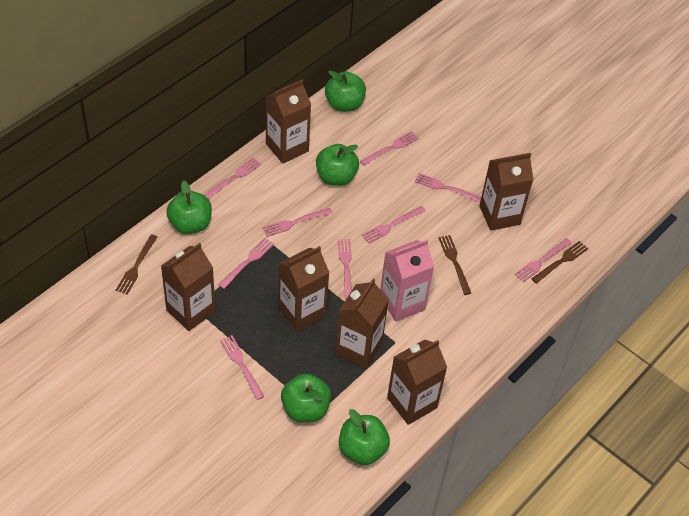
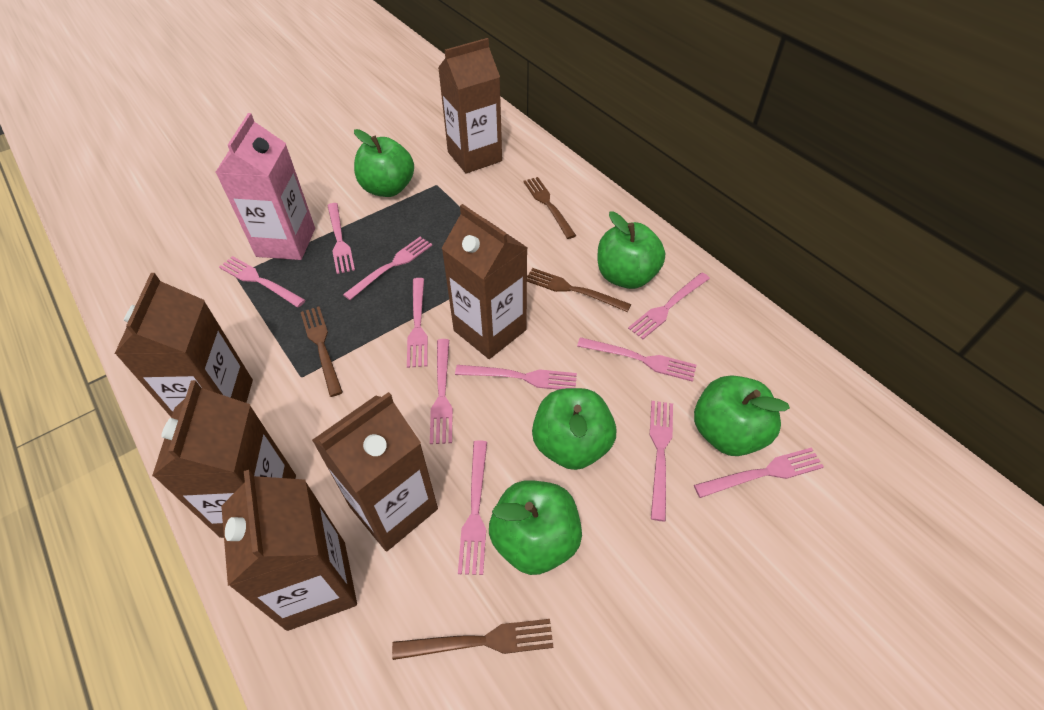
brown fork: 3 -> 4
pink fork: 9 -> 11

